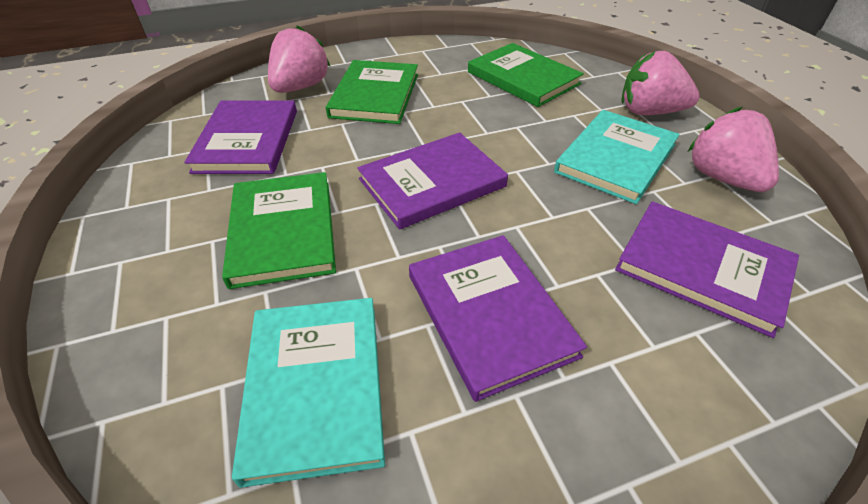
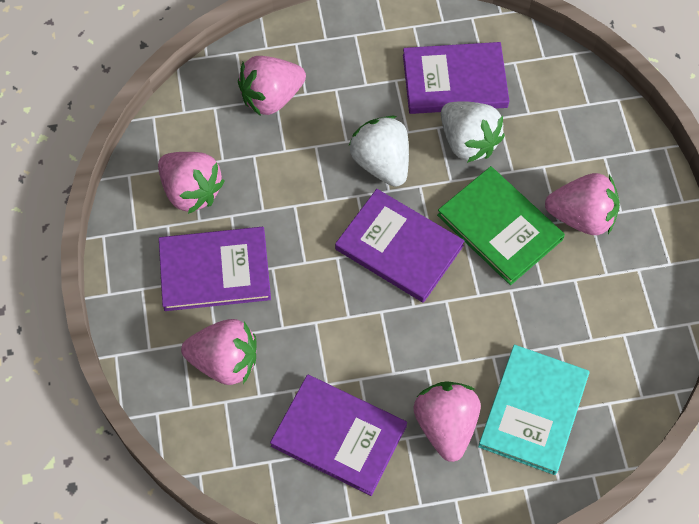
green book: 3 -> 1
pink strawberry: 3 -> 5
turquoise book: 2 -> 1
white strawberry: 0 -> 2

